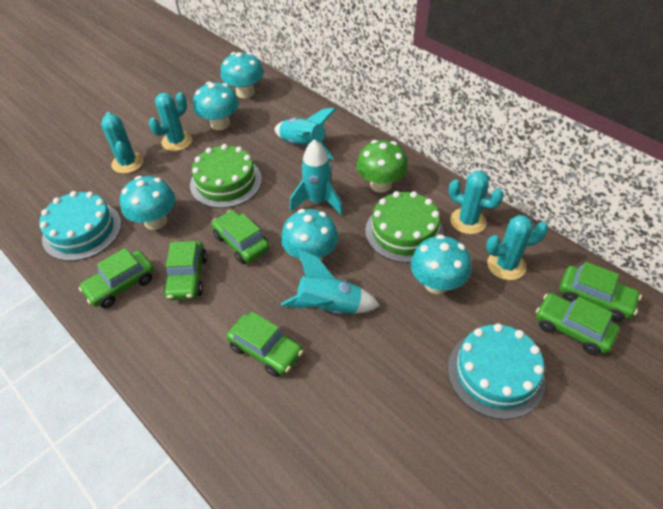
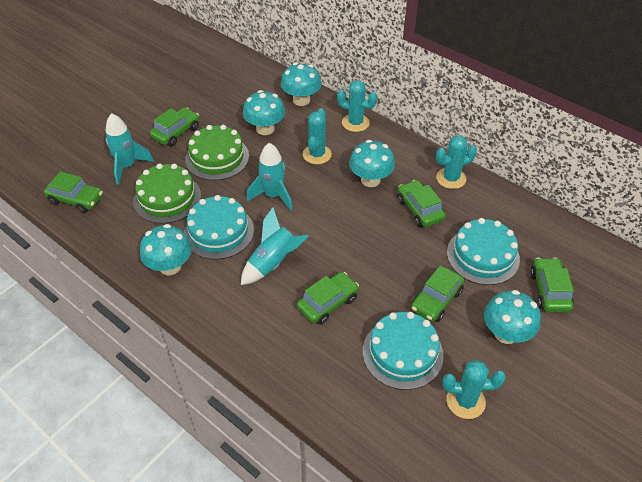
green mushroom: 1 -> 0
turquoise cake: 2 -> 3

